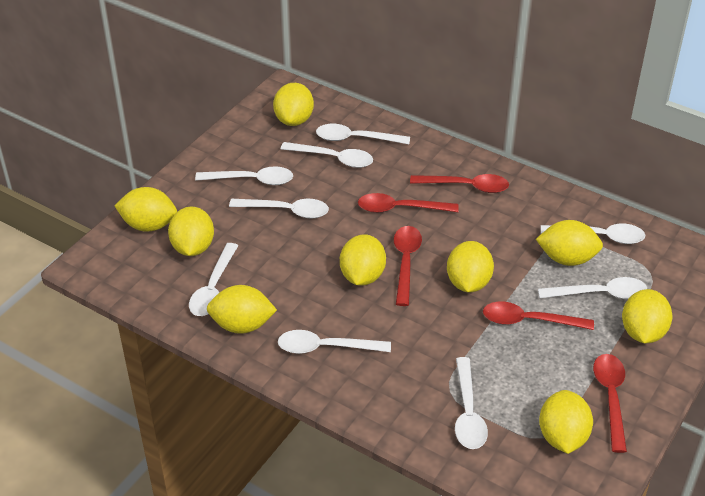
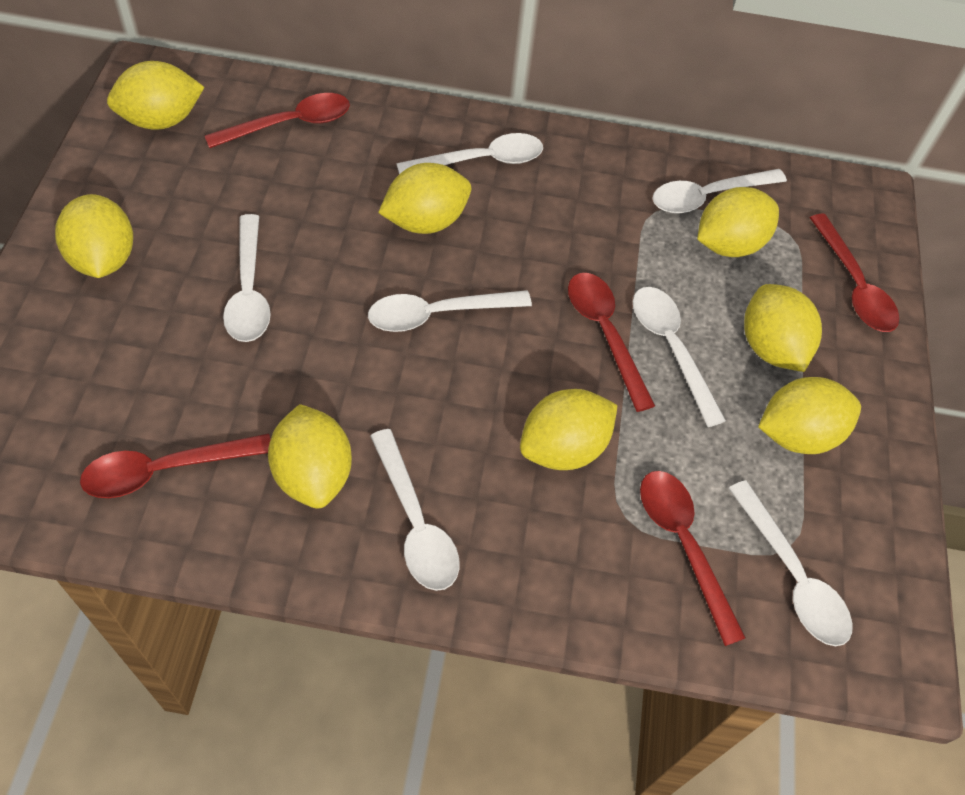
white spoon: 9 -> 7
yellow lemon: 9 -> 8

